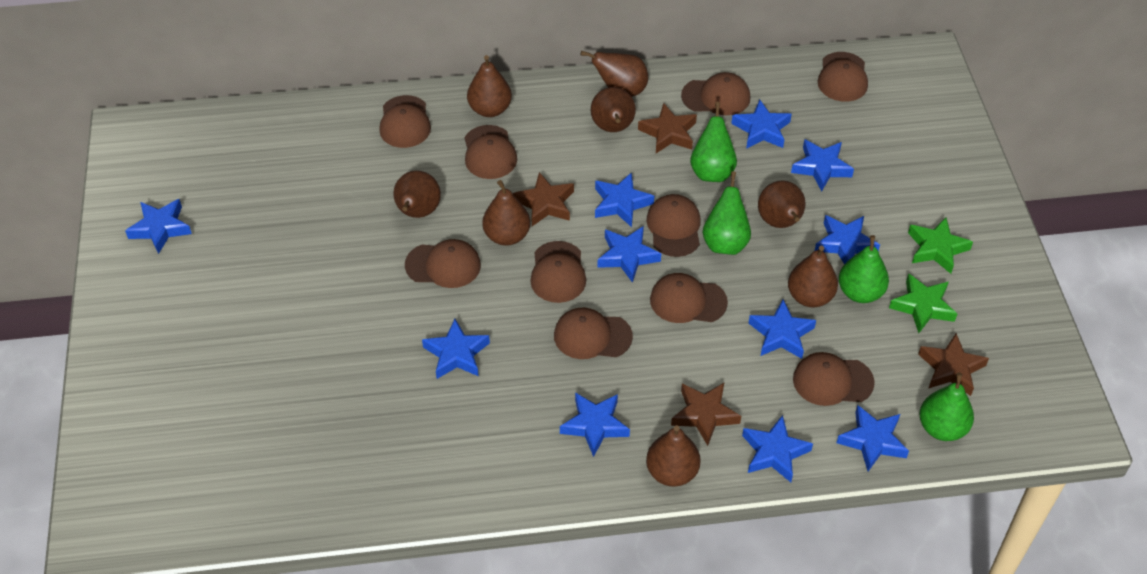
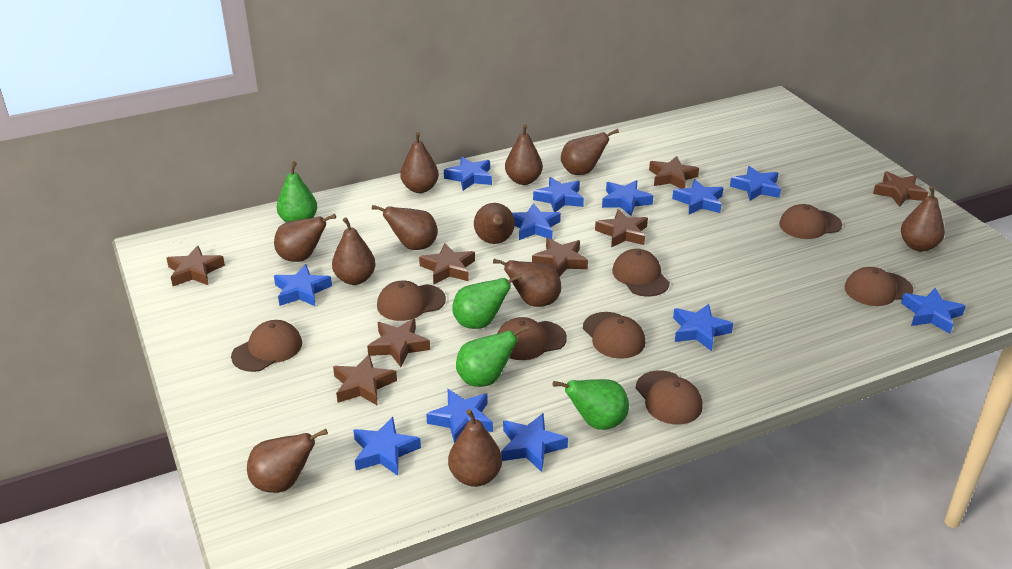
blue star: 11 -> 12
brown cap: 10 -> 8
brown pear: 8 -> 11
brown star: 4 -> 8
green star: 2 -> 0

